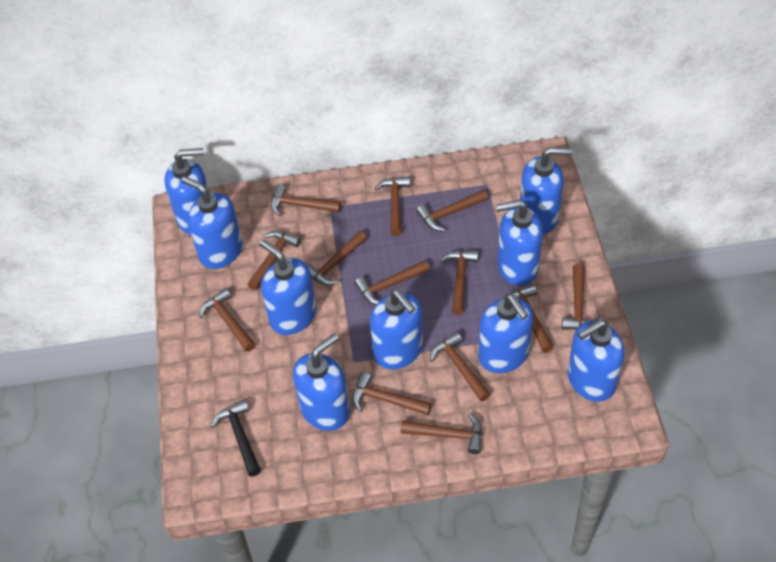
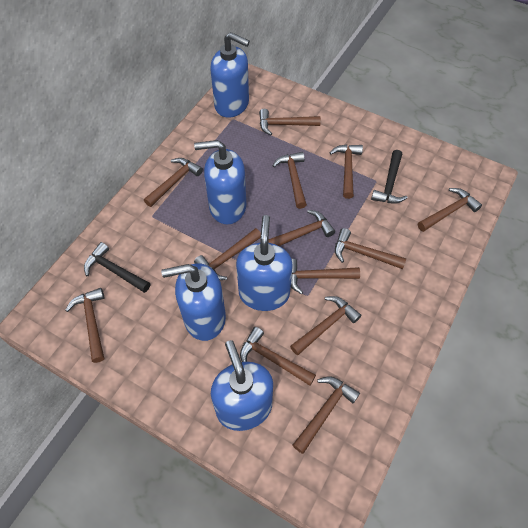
black hammer: 1 -> 2
blue soap dispenser: 9 -> 5

